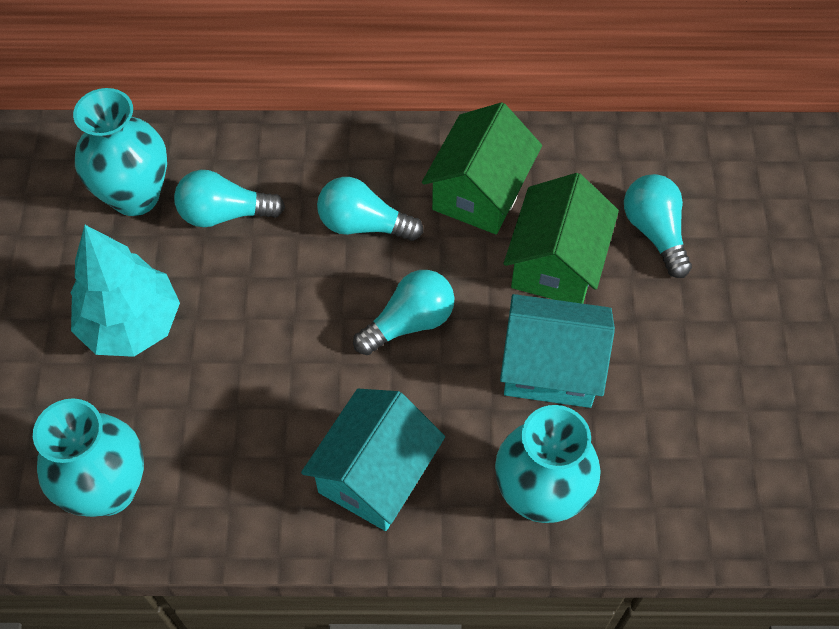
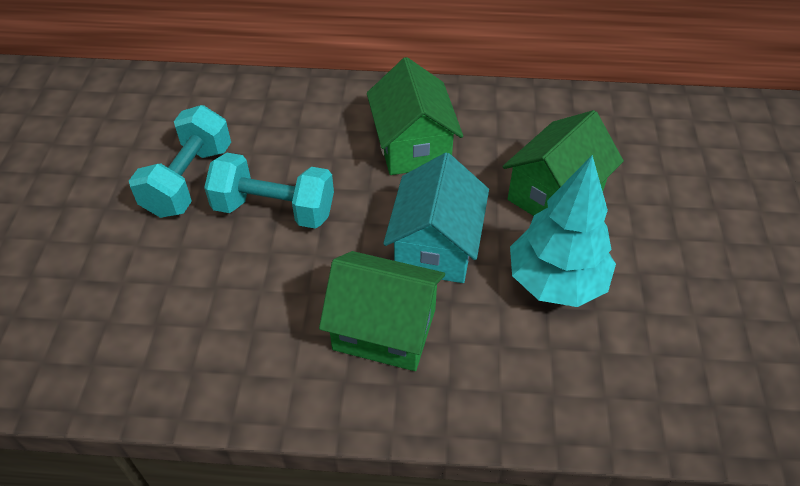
green house: 2 -> 3
turquoise dumbbell: 0 -> 2
turquoise house: 2 -> 1
turquoise light bulb: 4 -> 0
turquoise vase: 3 -> 0

